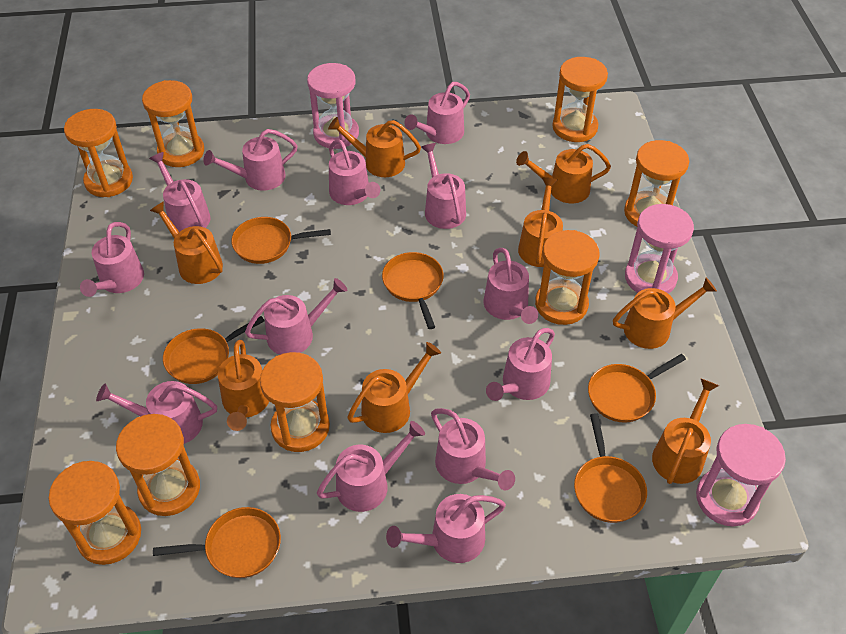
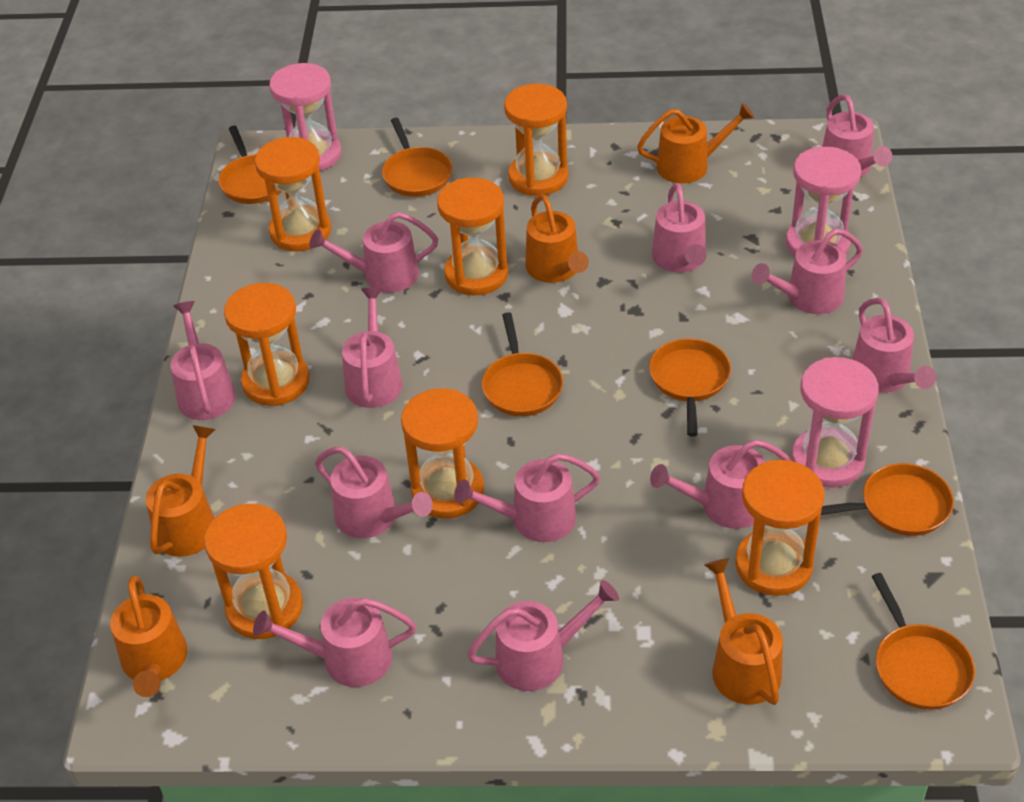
orange hourglass: 8 -> 7
orange watering can: 8 -> 5
pink watering can: 13 -> 12

